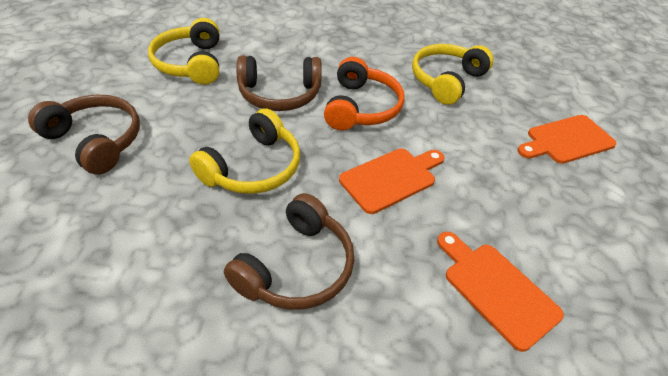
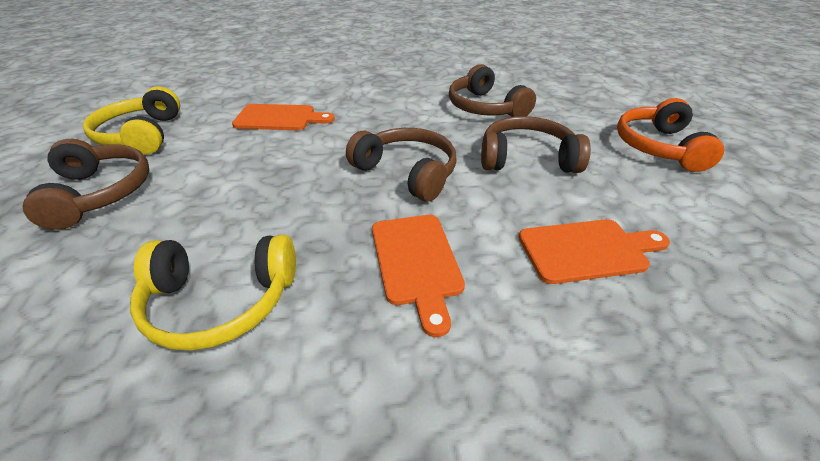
brown headphones: 3 -> 4
yellow headphones: 3 -> 2

